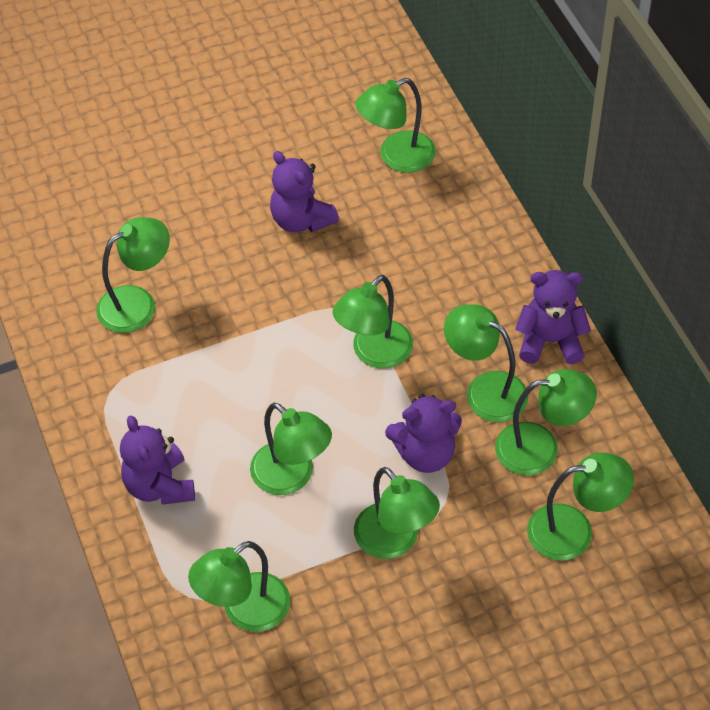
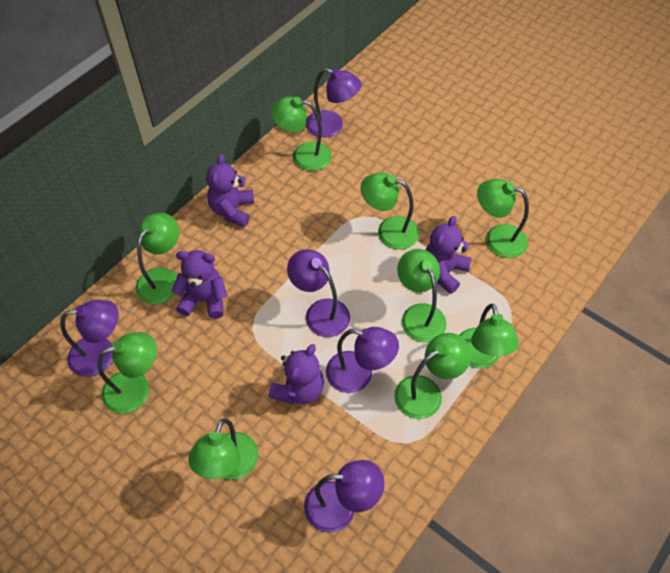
purple lamp: 0 -> 5

